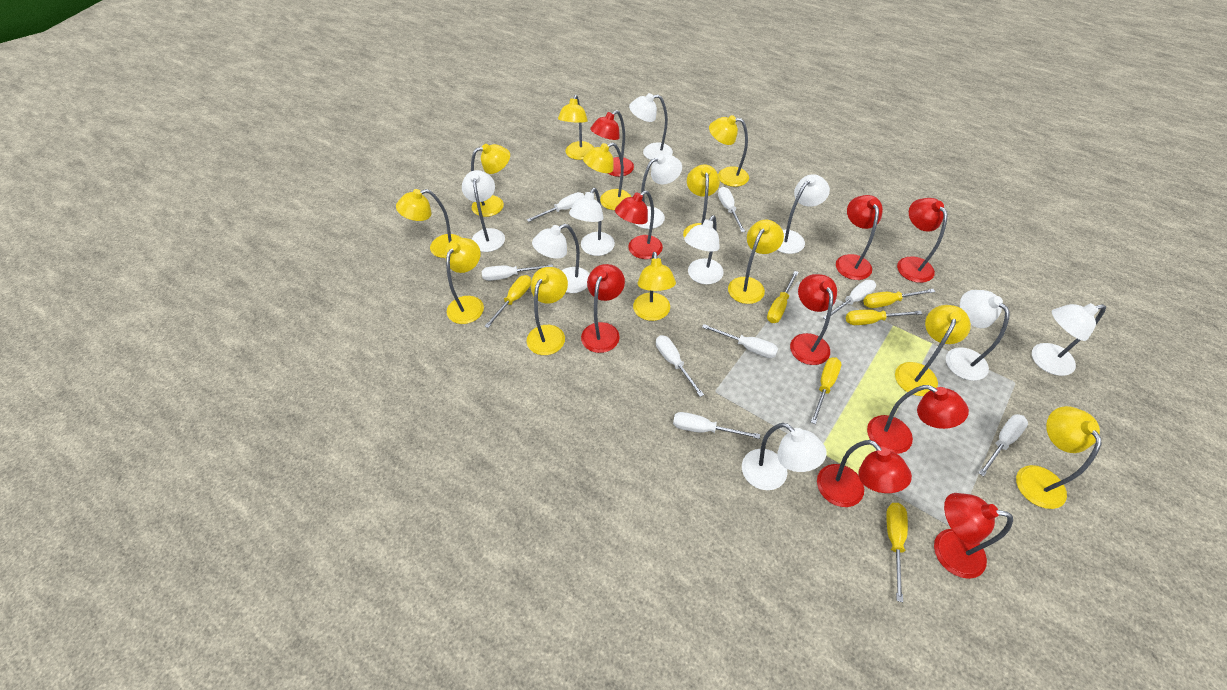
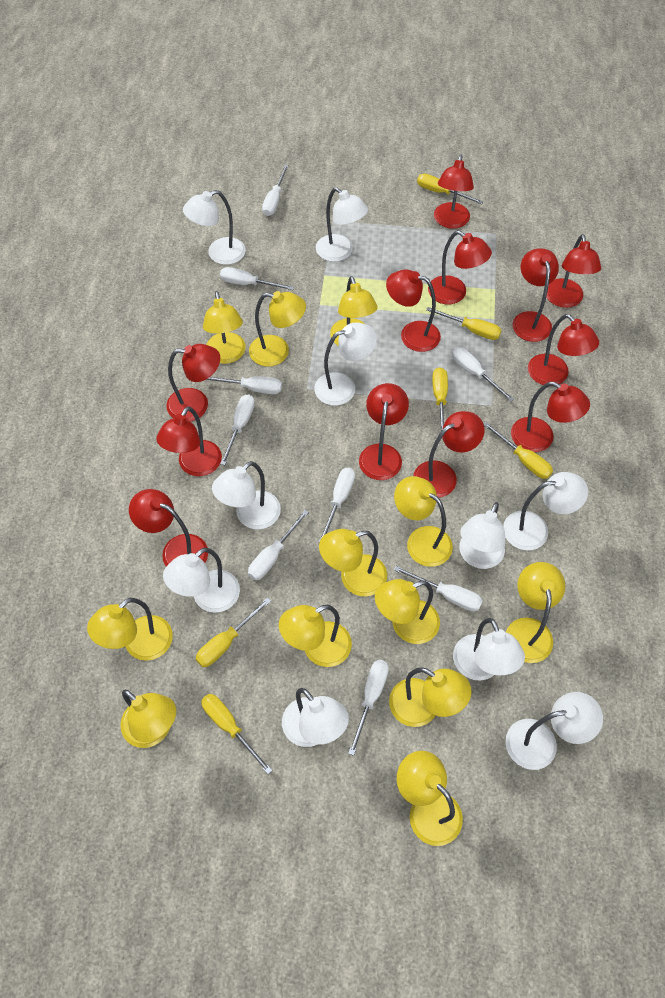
red lamp: 9 -> 12
white screwdriver: 8 -> 9

